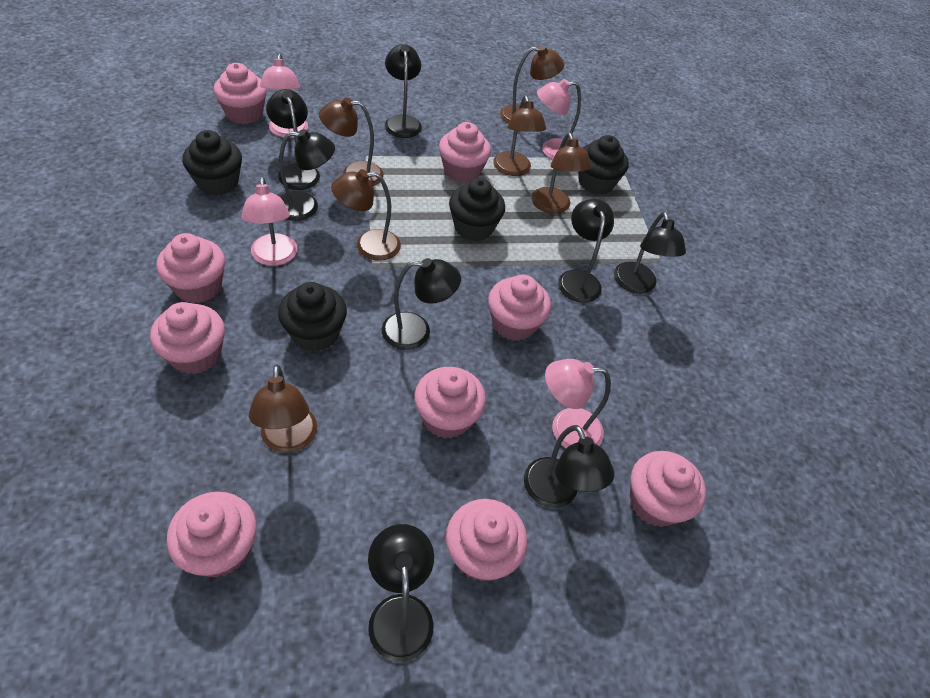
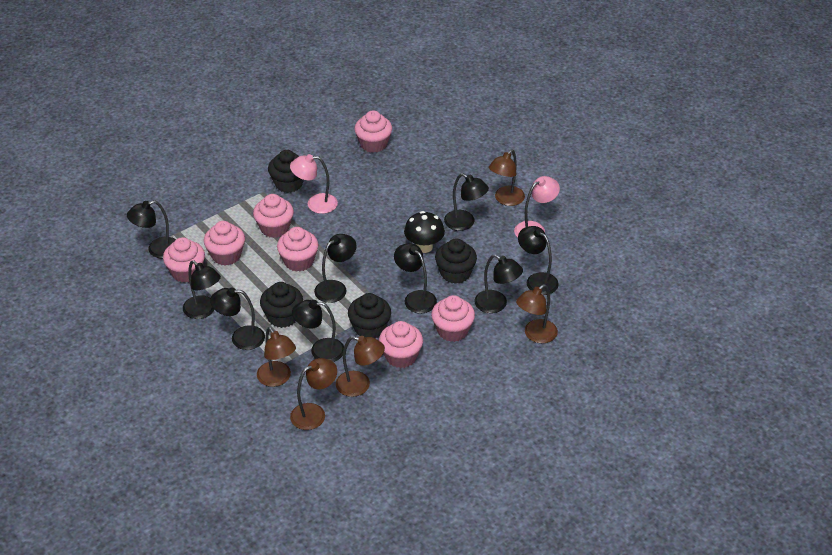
black lamp: 8 -> 9
black mushroom: 0 -> 1
brown lamp: 6 -> 5
pink cupcake: 9 -> 7
pink lamp: 4 -> 2

